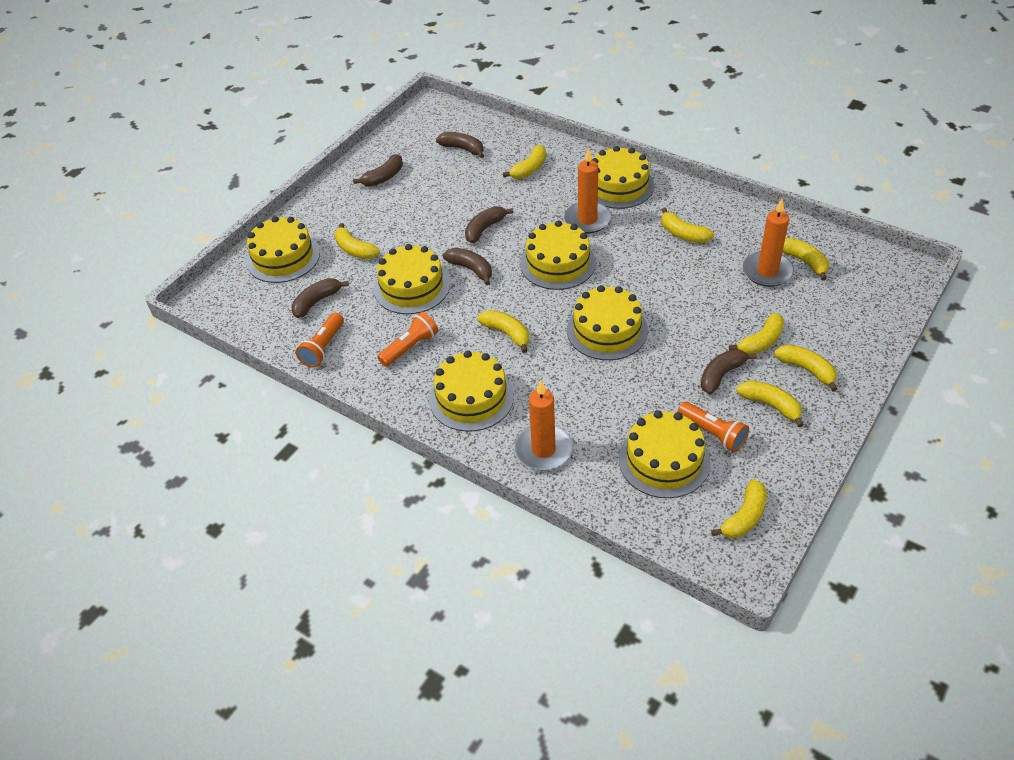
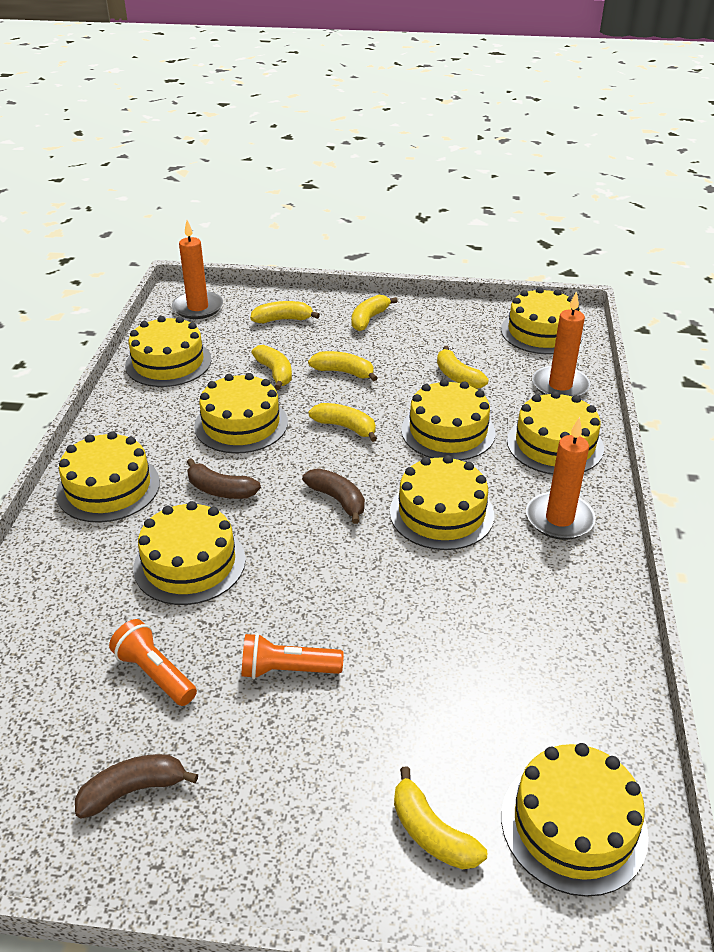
brown banana: 6 -> 3
orange flashlight: 3 -> 2
yellow banana: 9 -> 7
yellow cake: 7 -> 9

